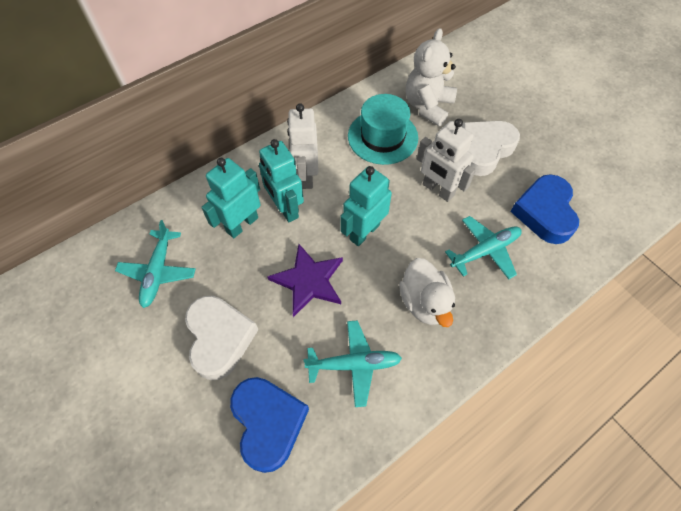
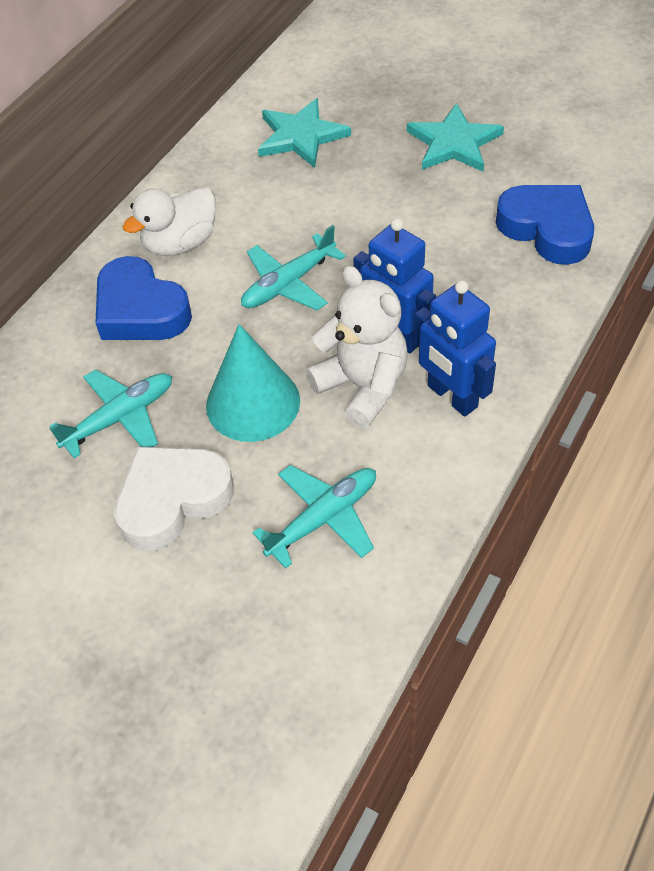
blue robot: 0 -> 2
purple star: 1 -> 0
turquoise cone: 0 -> 1
turquoise hat: 1 -> 0
turquoise robot: 3 -> 0
turquoise star: 0 -> 2
white heart: 2 -> 1
white robot: 2 -> 0

